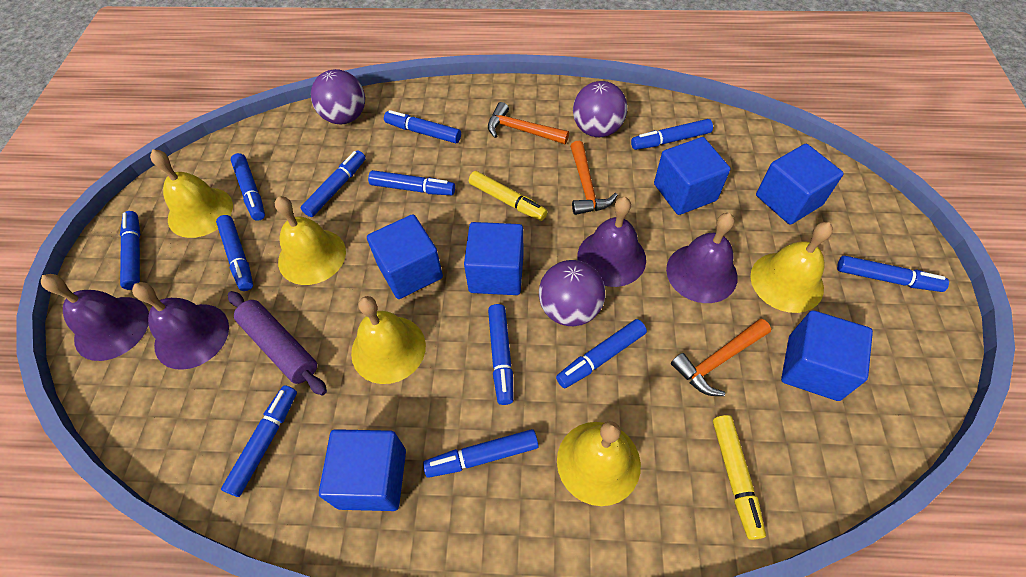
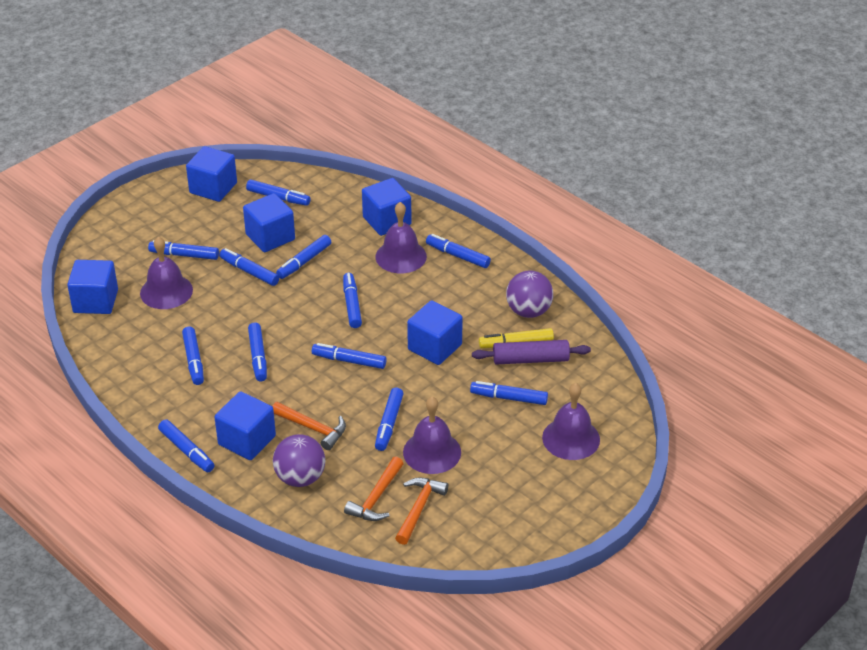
purple ball: 3 -> 2
yellow bell: 5 -> 0
yellow marker: 2 -> 1

